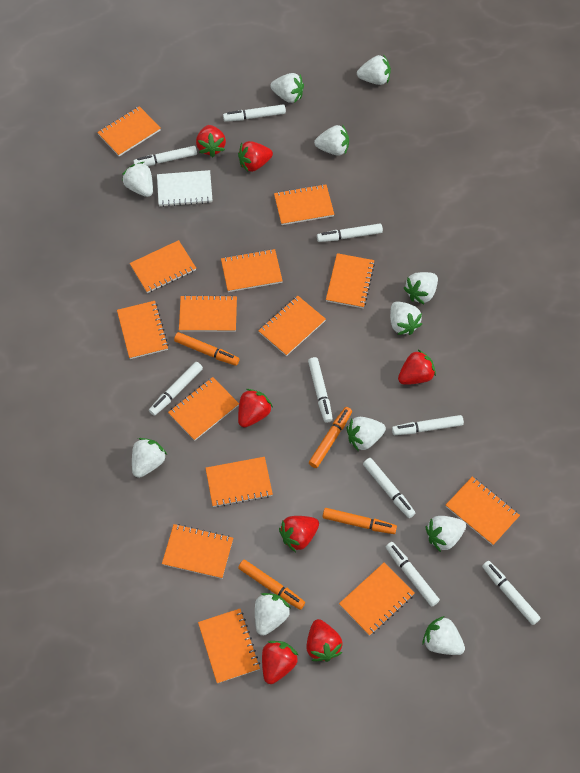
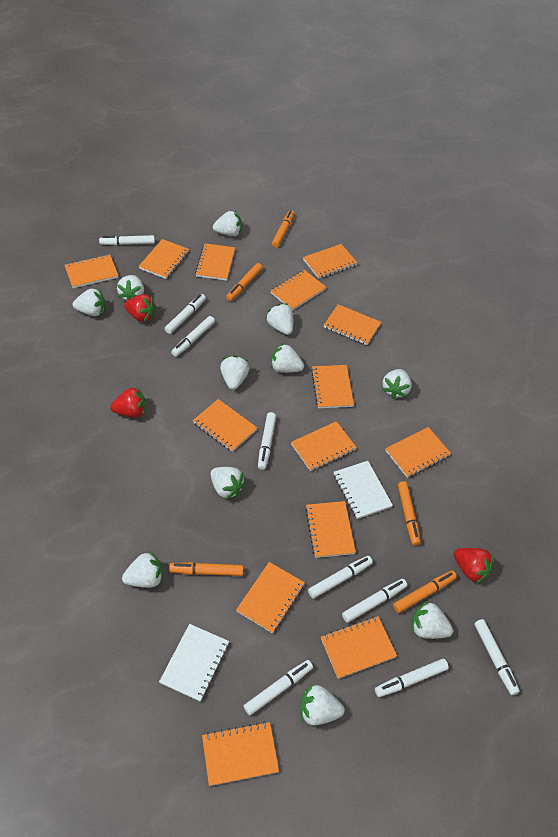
orange marker: 4 -> 5
red strawberry: 7 -> 3
white notebook: 1 -> 2

